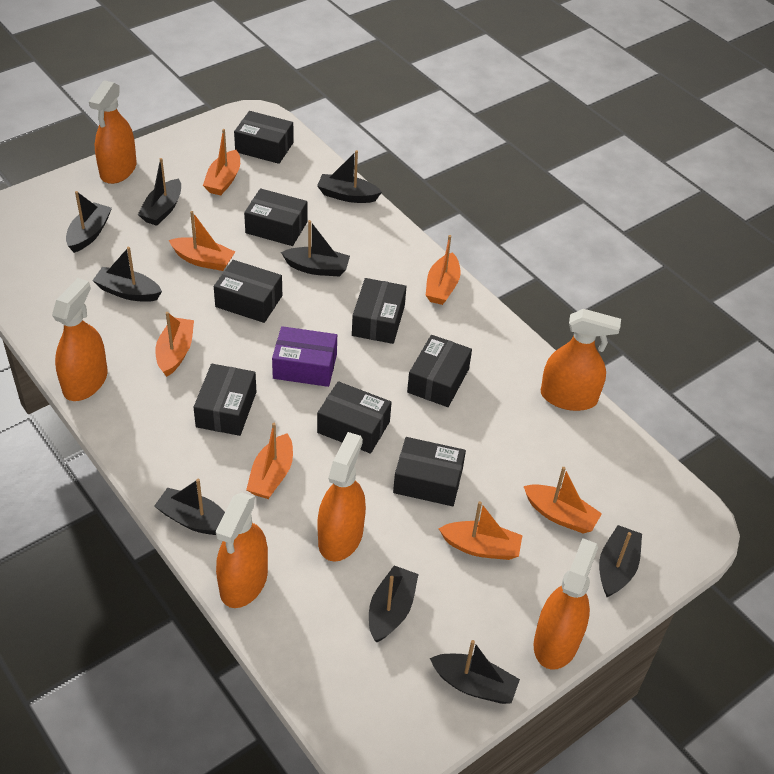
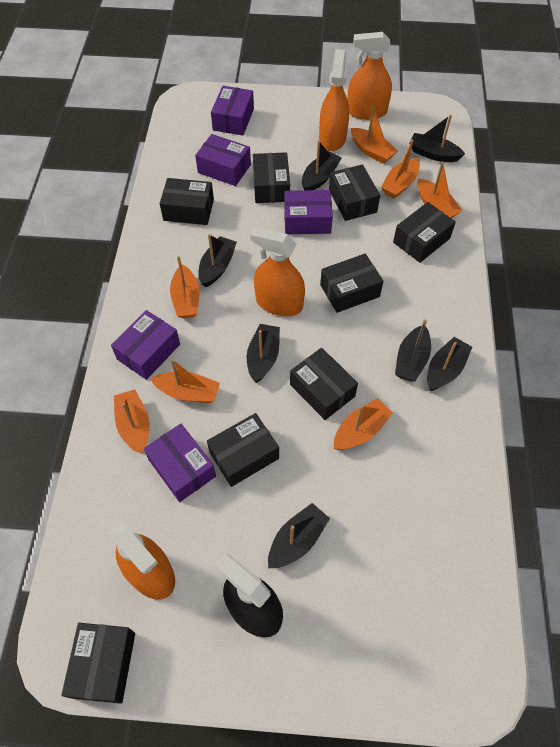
black boat: 9 -> 7
black spray bottle: 0 -> 1
orange spray bottle: 6 -> 4
purple box: 1 -> 5

